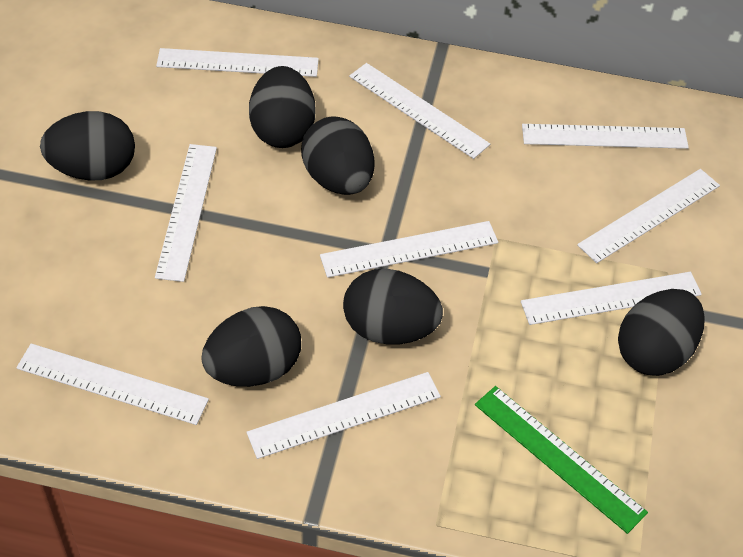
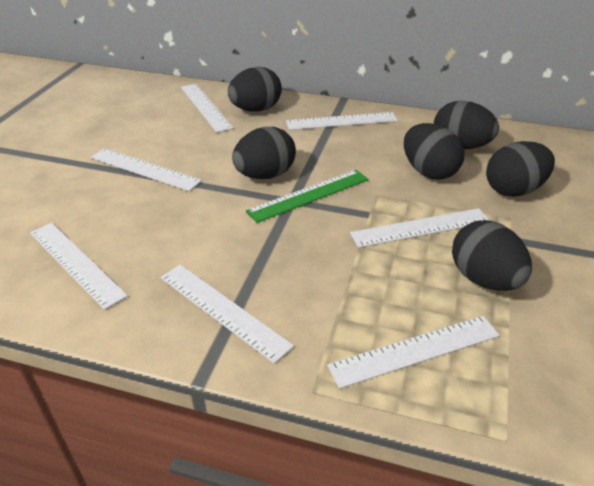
white ruler: 9 -> 7

